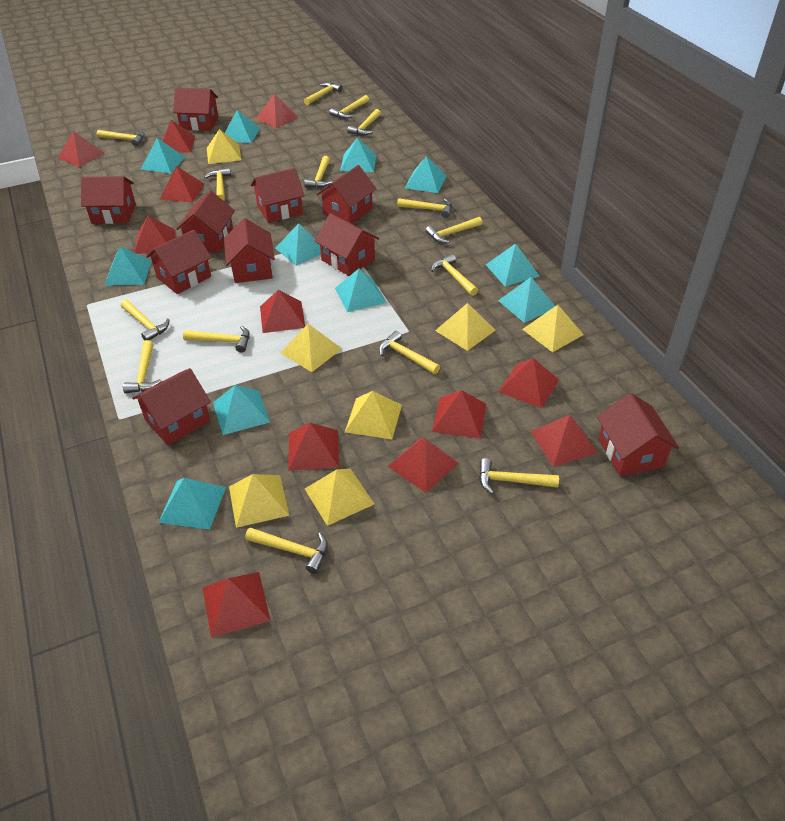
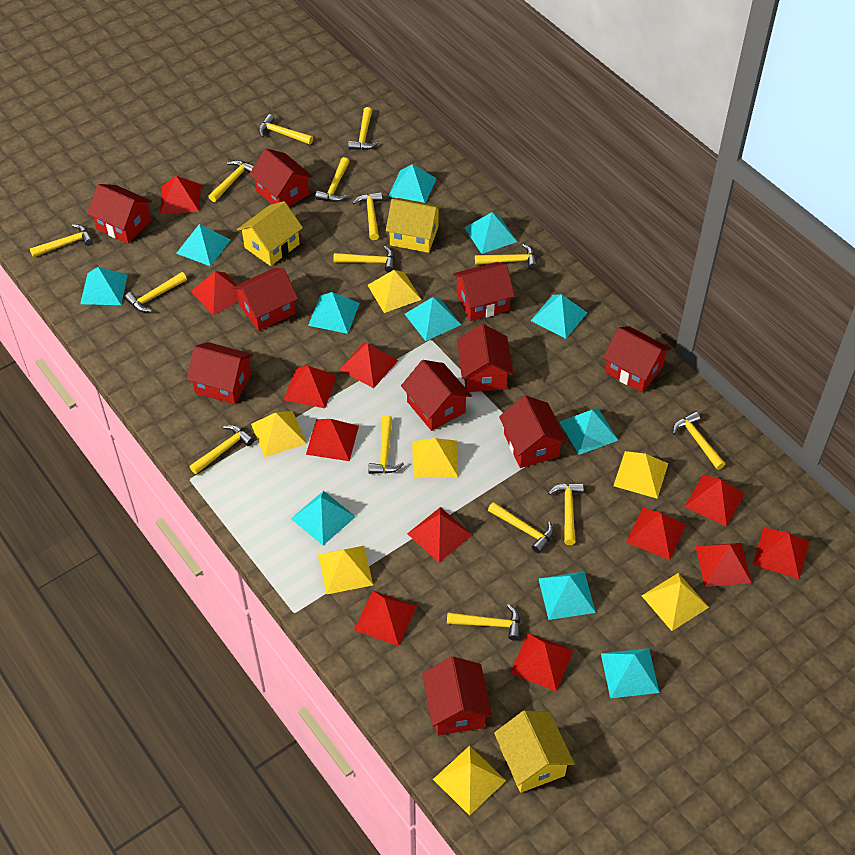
yellow house: 0 -> 3

